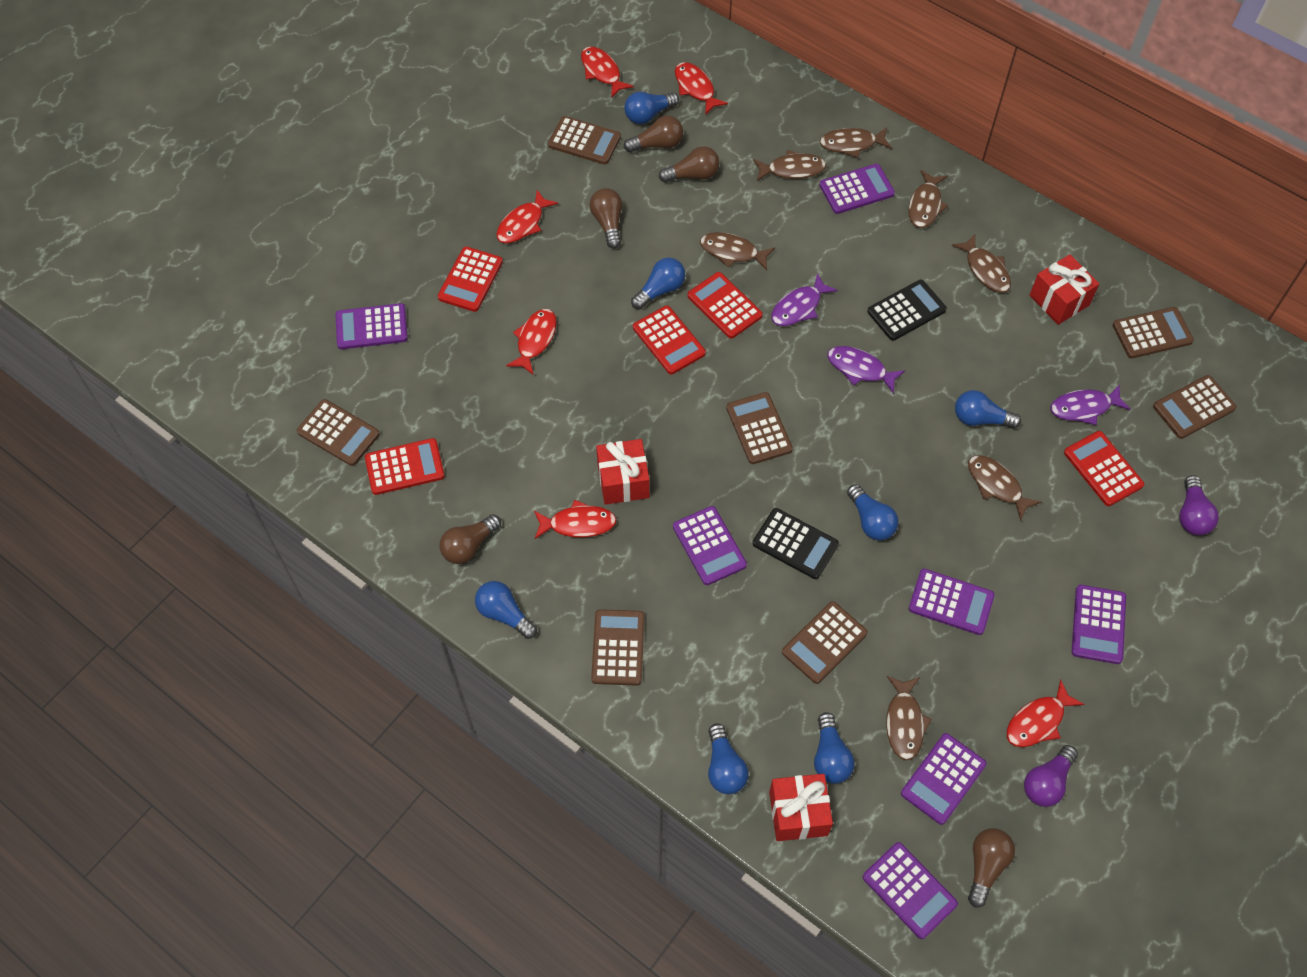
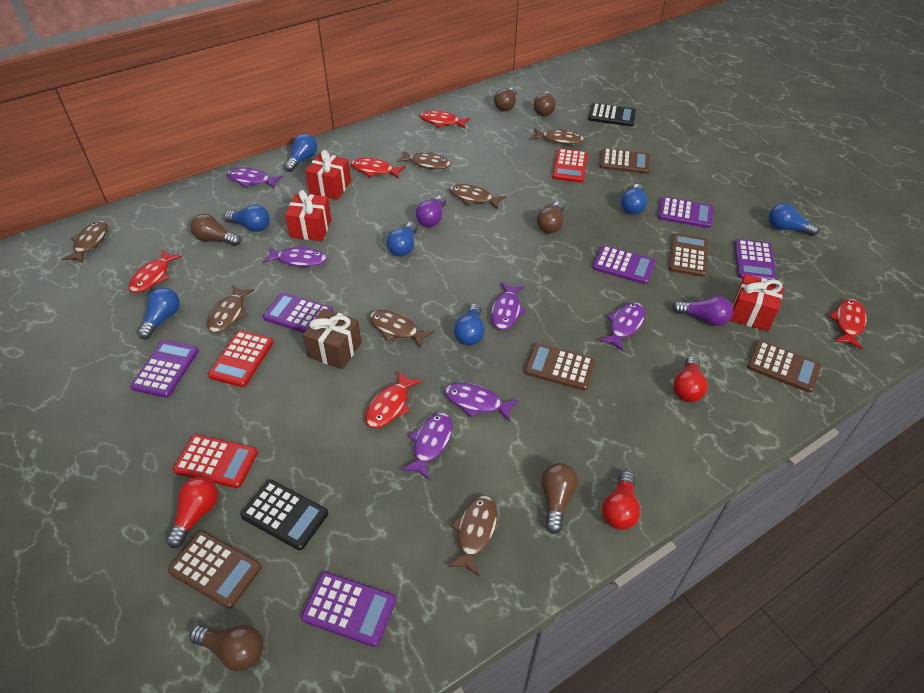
brown calculator: 7 -> 5
brown gift: 0 -> 1
brown light bulb: 5 -> 6
purple calculator: 7 -> 6
purple fish: 3 -> 6
red calculator: 5 -> 3
red fish: 6 -> 5
red light bulb: 0 -> 3

